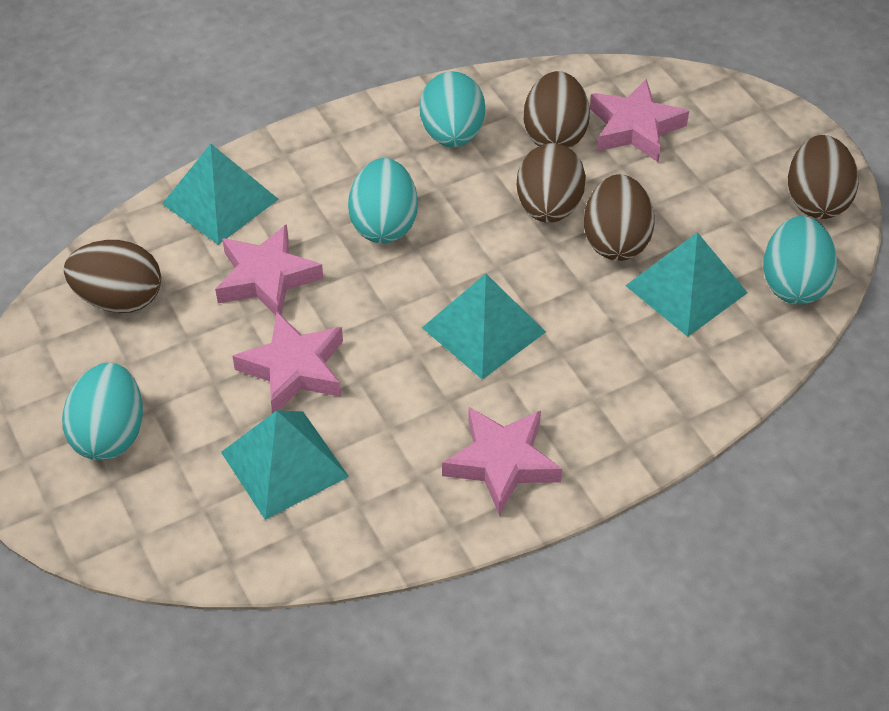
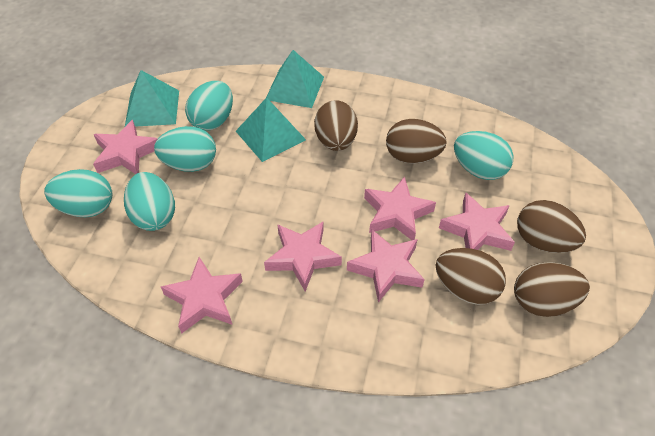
pink star: 4 -> 6
turquoise egg: 4 -> 5
turquoise pyramid: 4 -> 3

